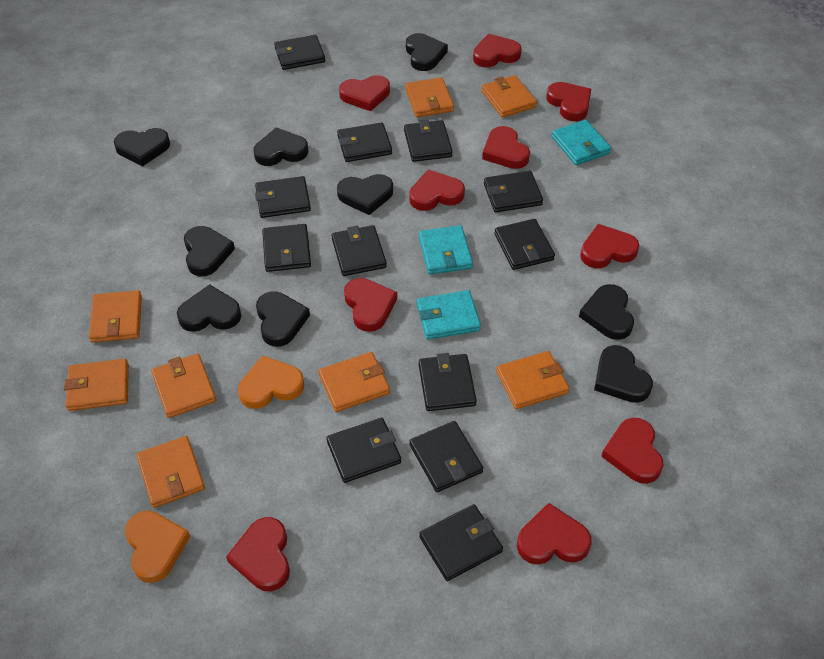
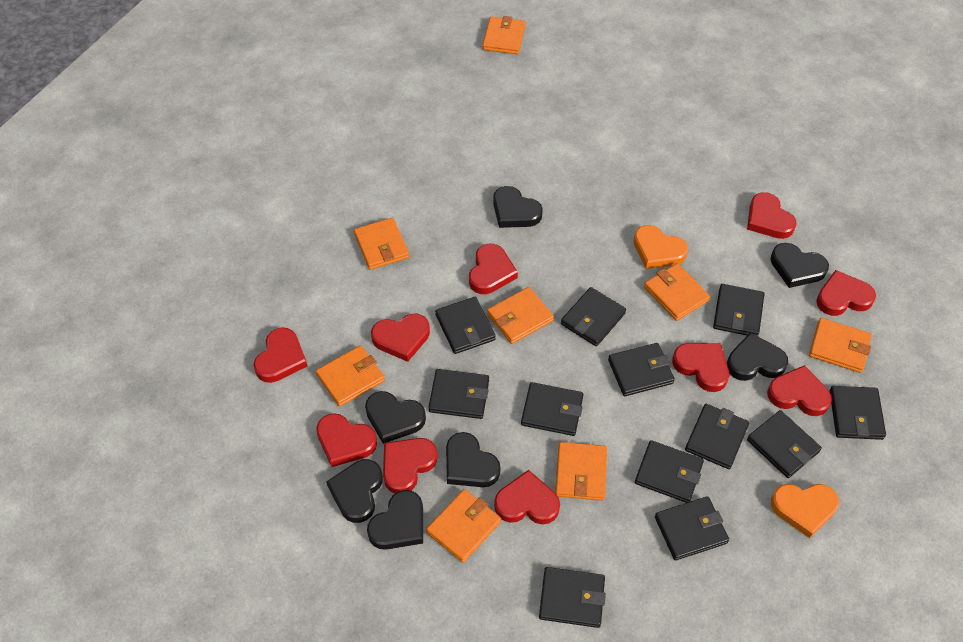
black heart: 9 -> 7
turquoise wallet: 3 -> 0

